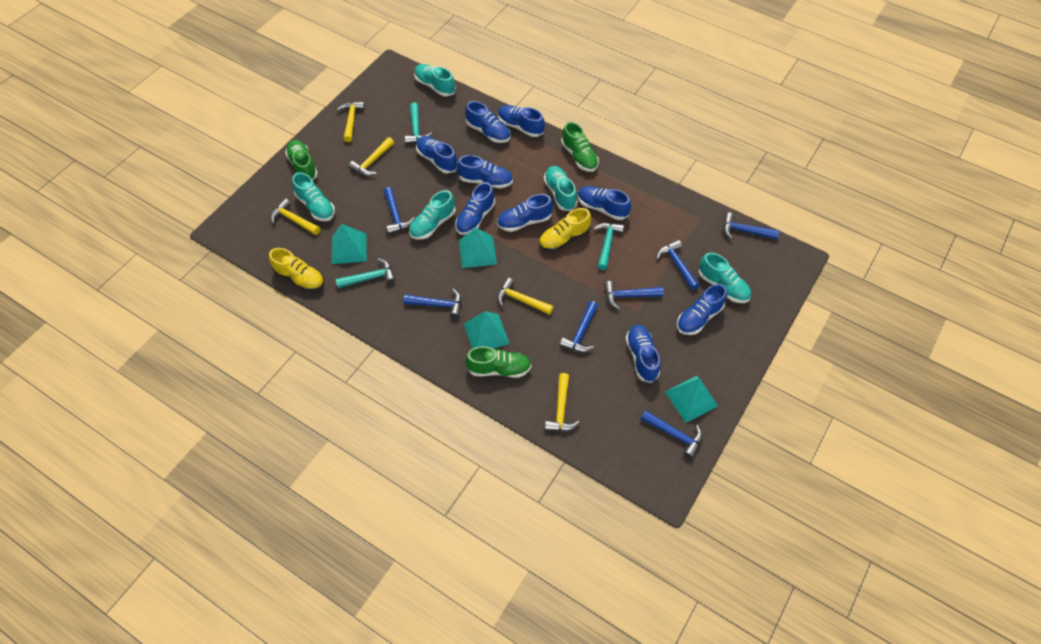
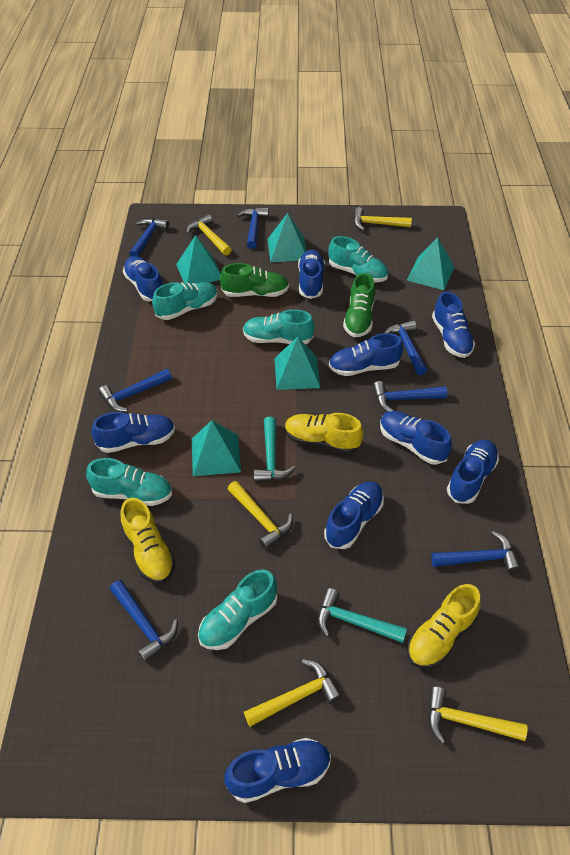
green shoe: 3 -> 2
turquoise hammer: 3 -> 2
turquoise pyramid: 4 -> 5
yellow shoe: 2 -> 3

